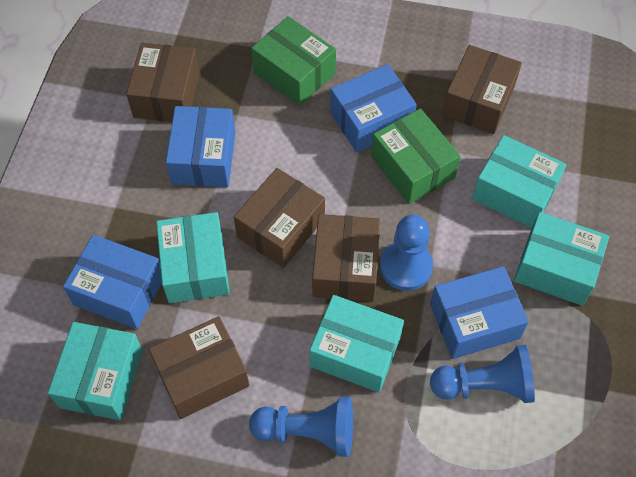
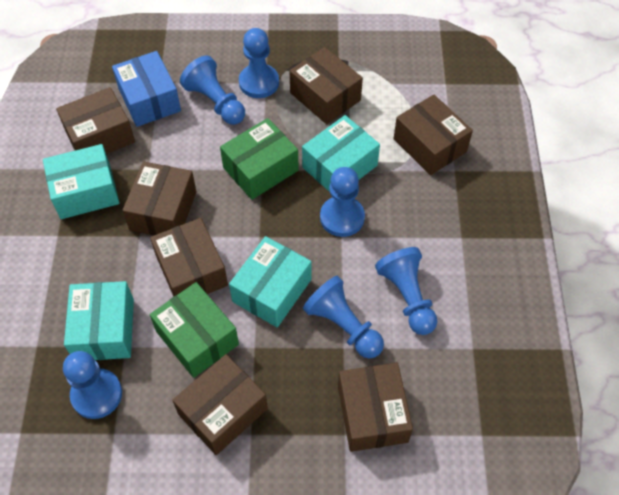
blue box: 4 -> 1
blue pawn: 3 -> 6
brown box: 5 -> 7
turquoise box: 5 -> 4

